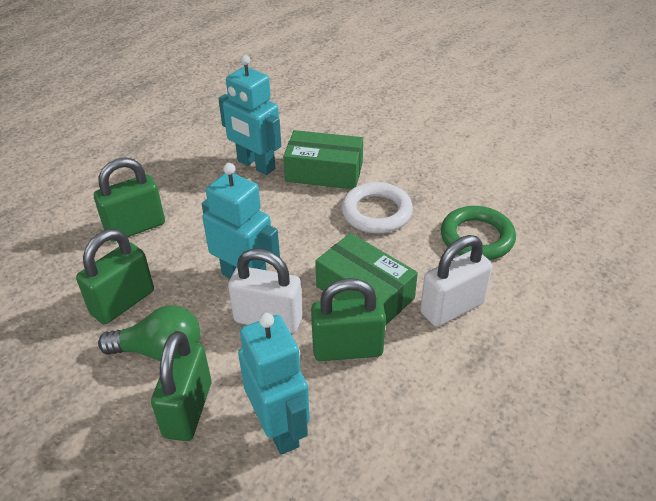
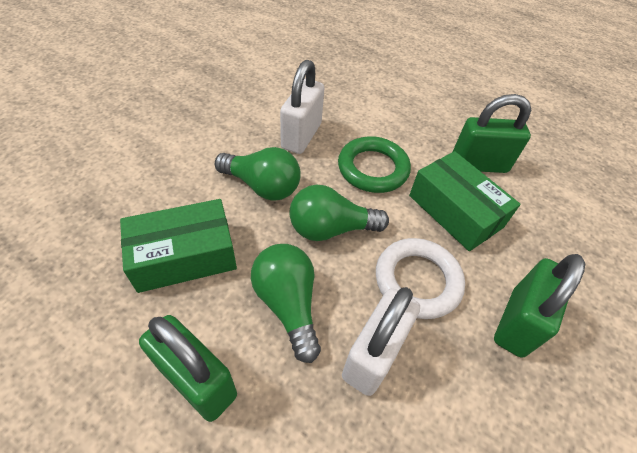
green light bulb: 1 -> 3
green padlock: 4 -> 3
turquoise robot: 3 -> 0

